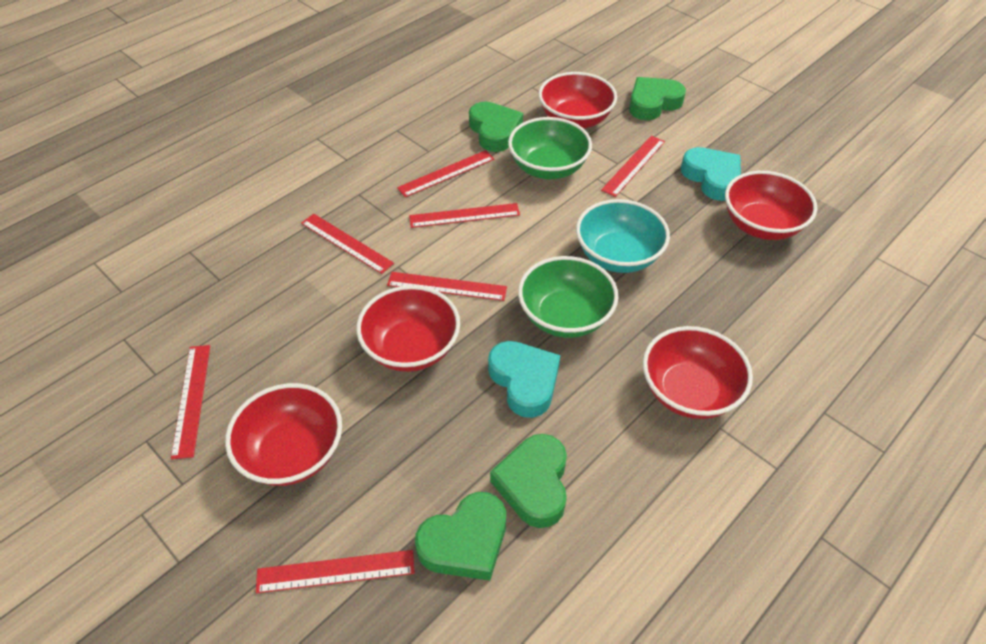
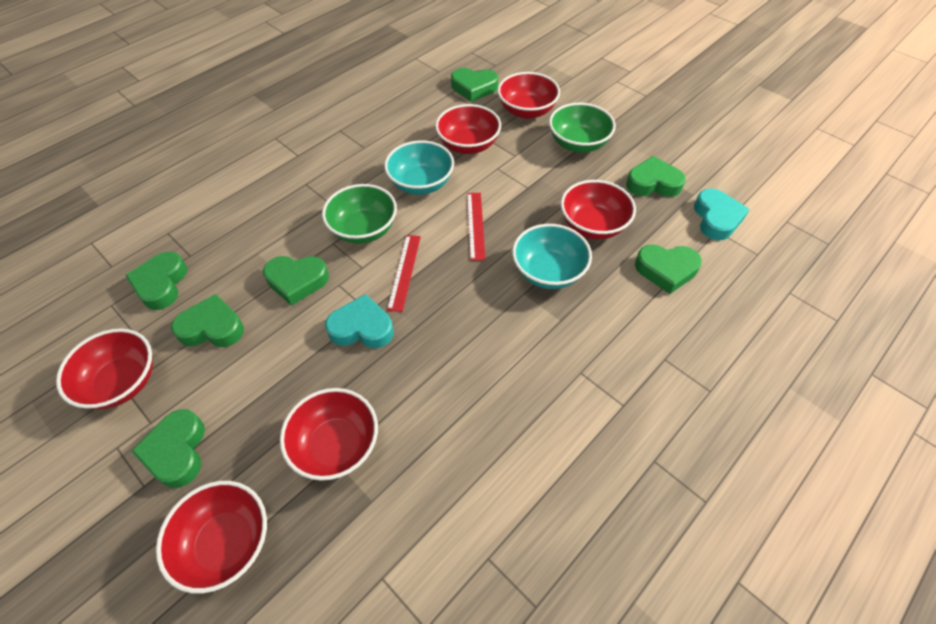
green heart: 4 -> 7
red bowl: 5 -> 6
red ruler: 7 -> 2
turquoise bowl: 1 -> 2

